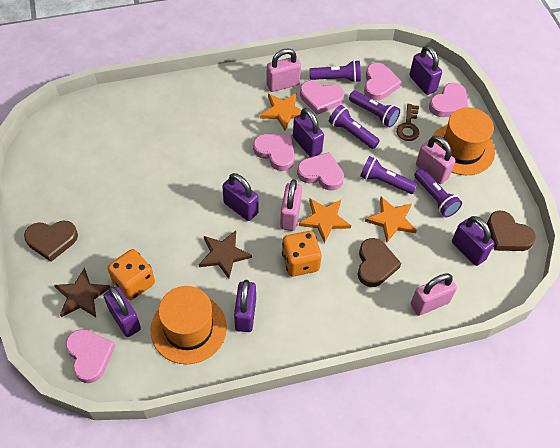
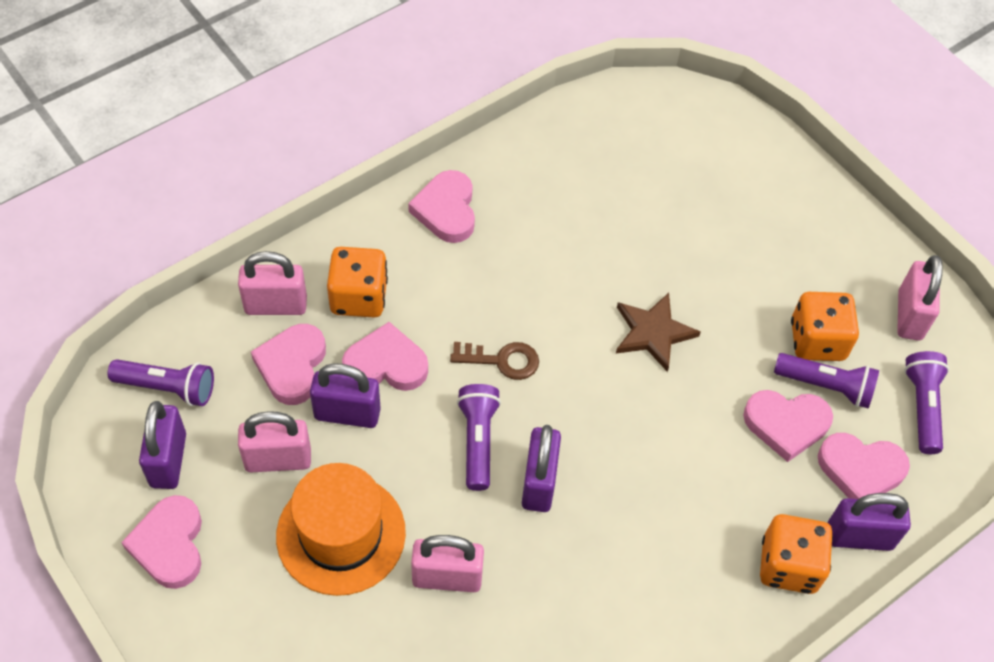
brown heart: 3 -> 0
brown star: 2 -> 1
orange dice: 2 -> 3
orange hat: 2 -> 1
orange star: 3 -> 0
purple flashlight: 5 -> 4
purple padlock: 6 -> 4

